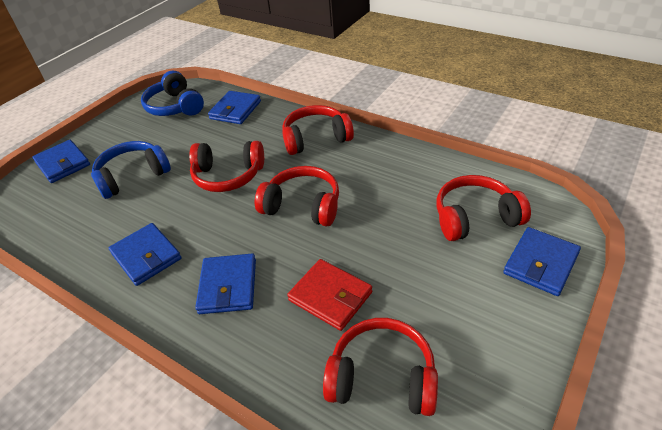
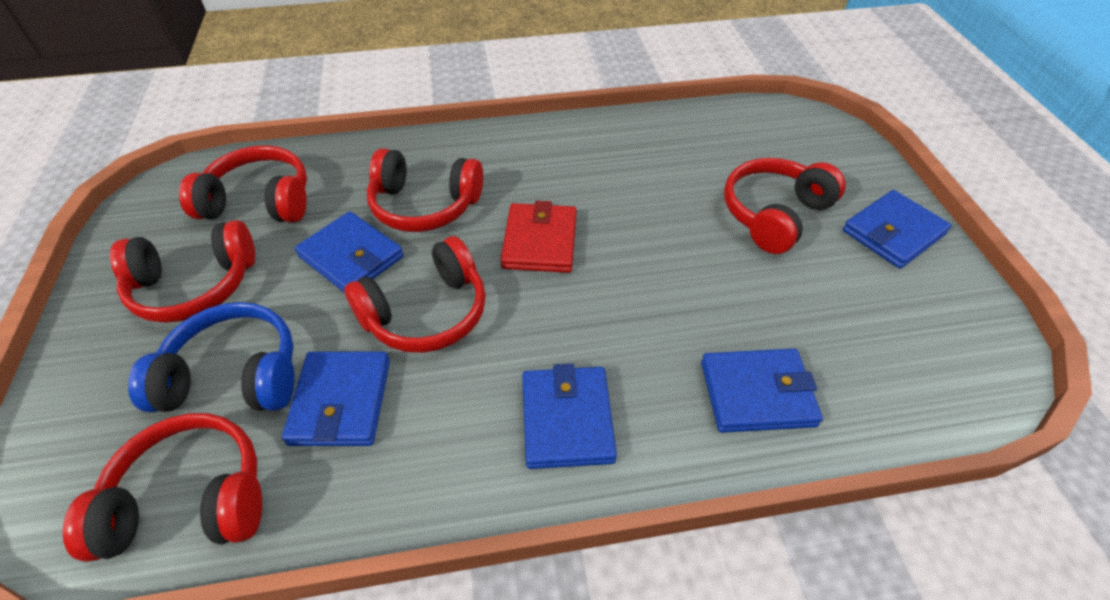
blue headphones: 2 -> 1
red headphones: 5 -> 6

